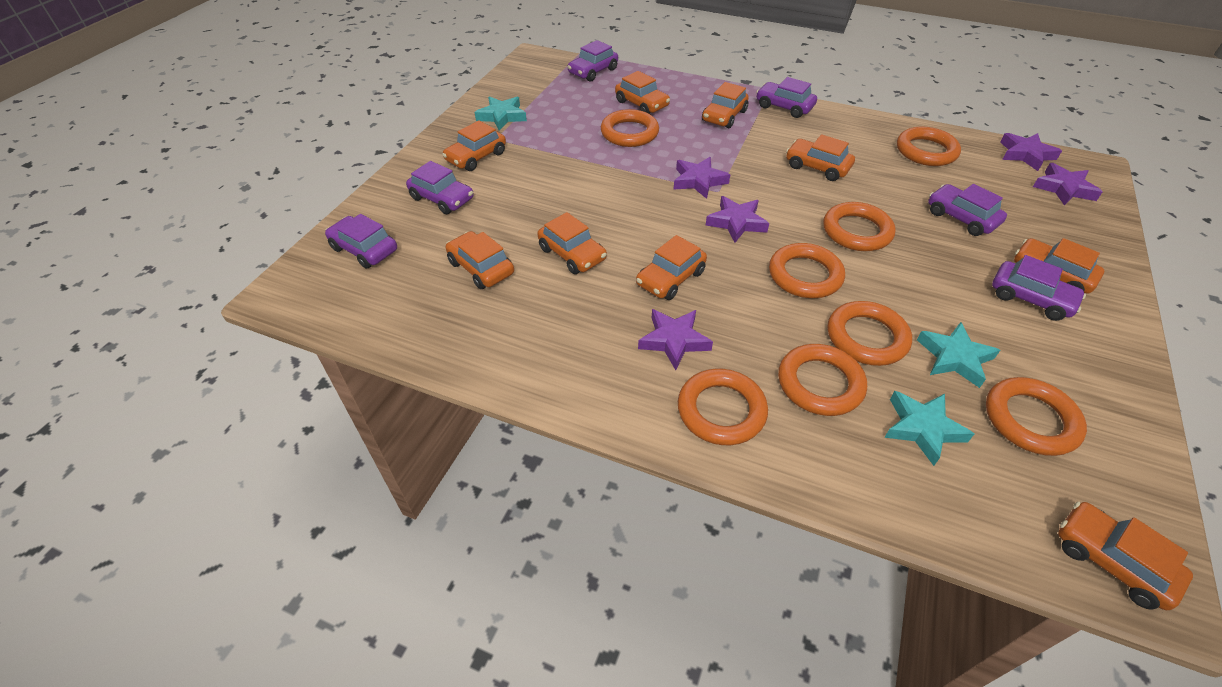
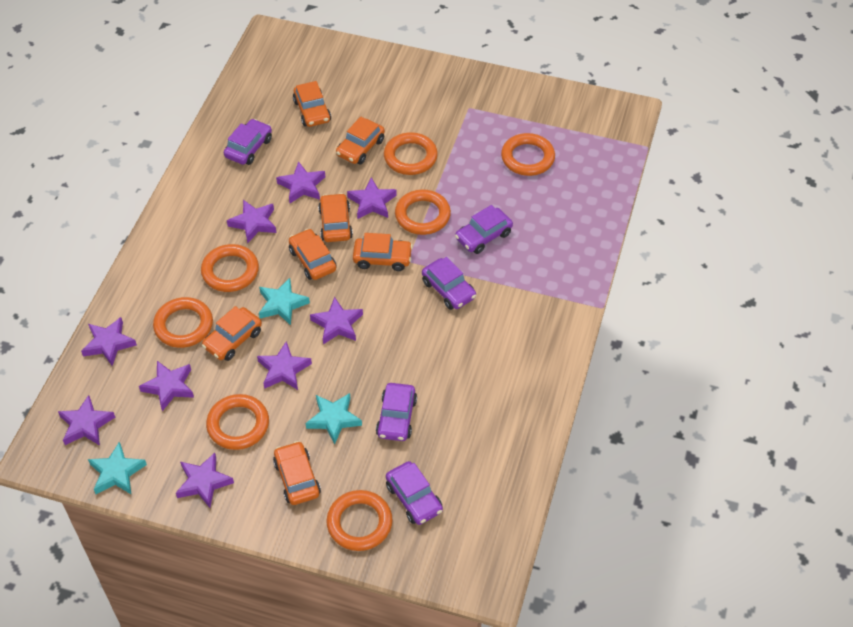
orange car: 9 -> 7
orange ring: 8 -> 7
purple car: 6 -> 5
purple star: 5 -> 9

